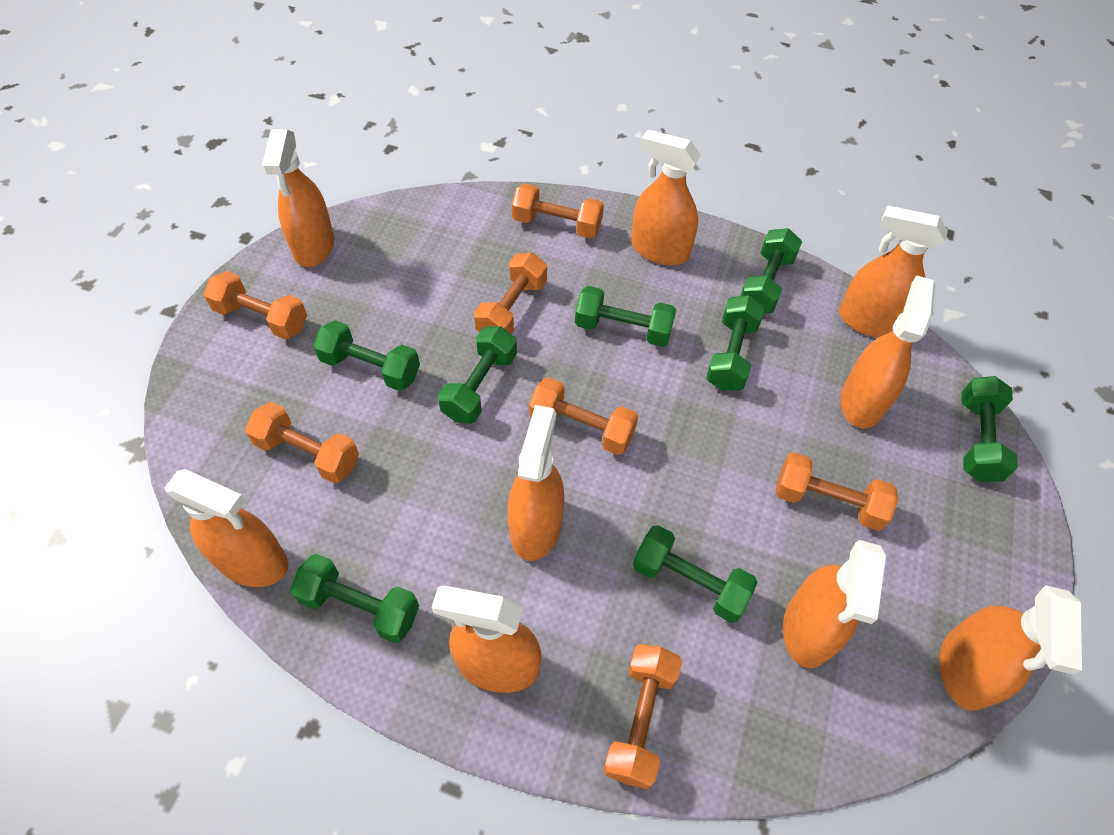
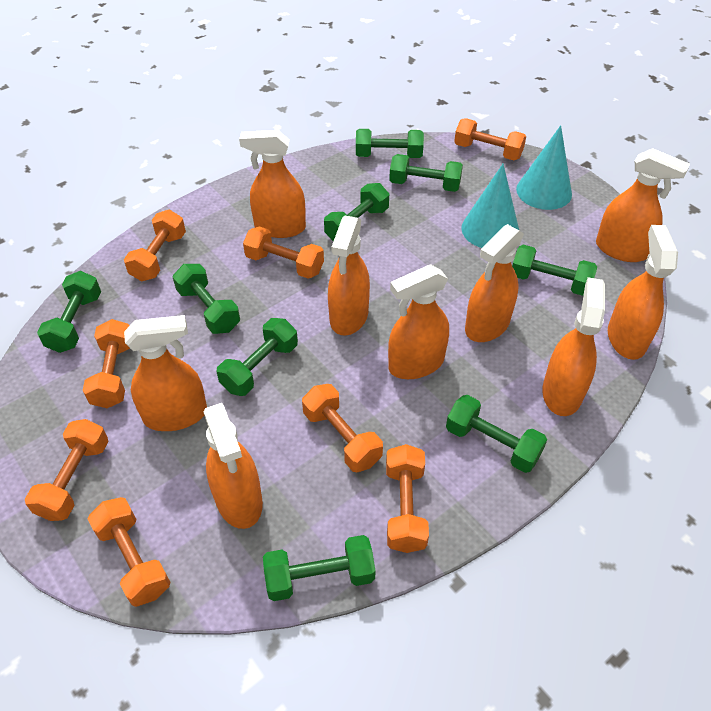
green dumbbell: 8 -> 9
orange dumbbell: 7 -> 8
turquoise cone: 0 -> 2

